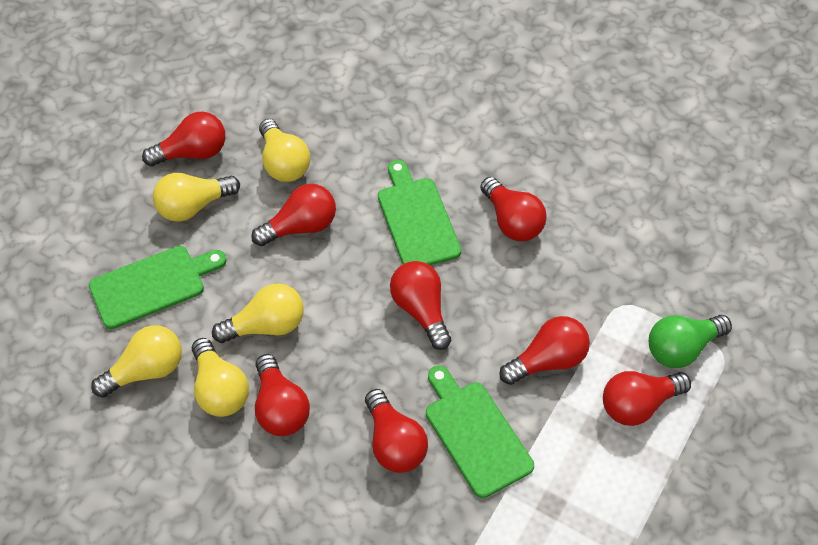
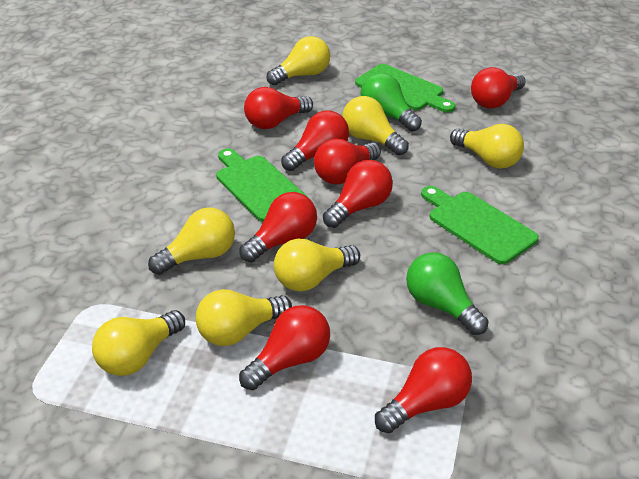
green light bulb: 1 -> 2
yellow light bulb: 5 -> 7

